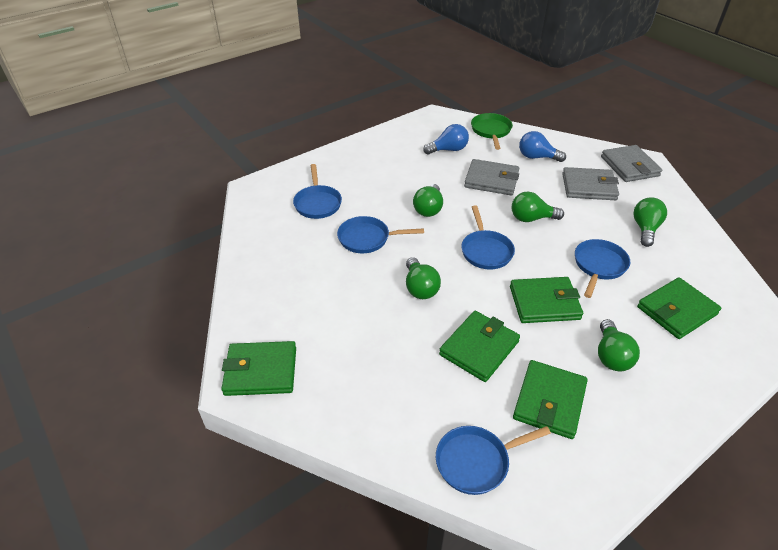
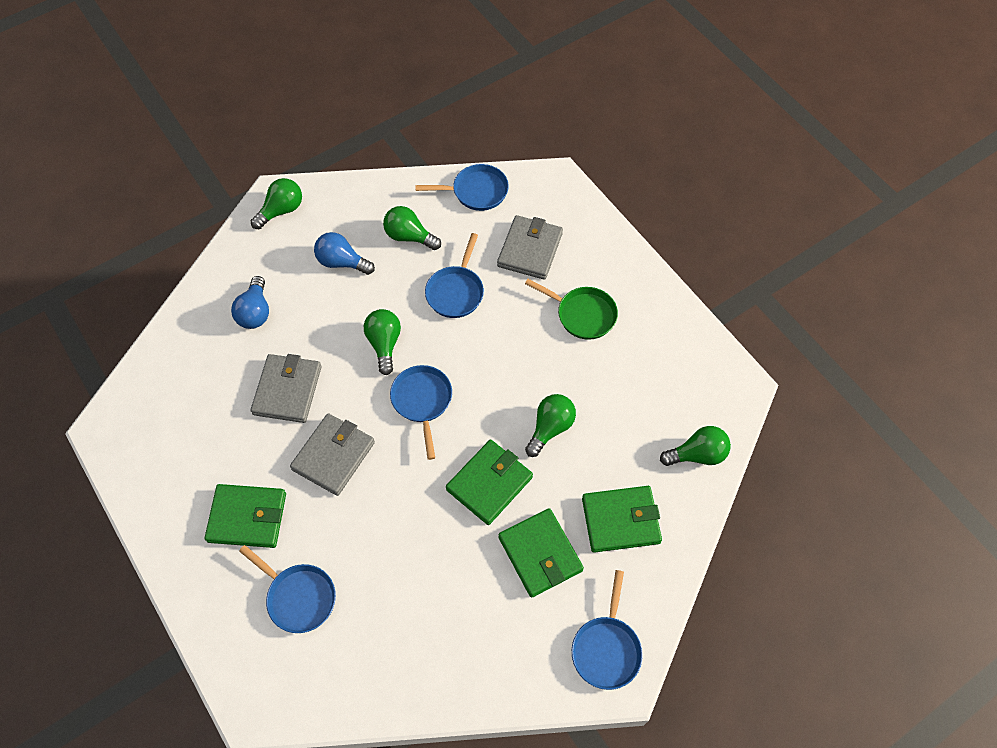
green wallet: 5 -> 4

